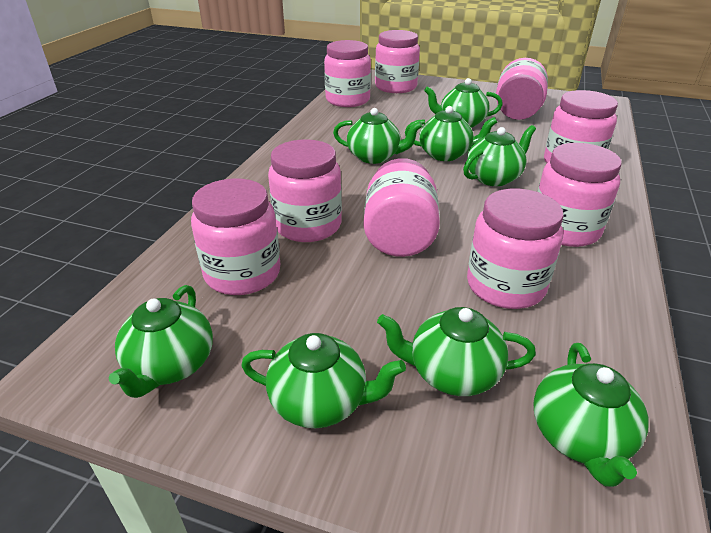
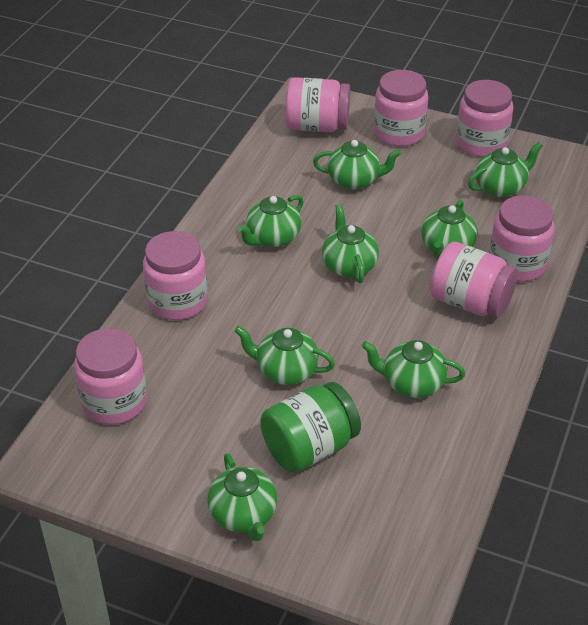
green jar: 0 -> 1
pink jar: 9 -> 7

